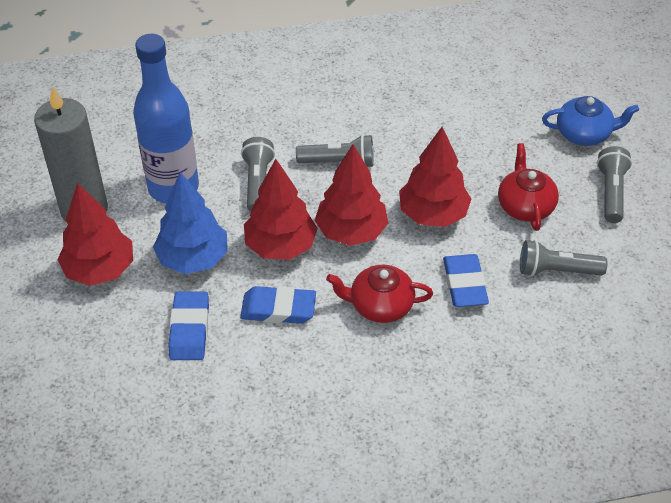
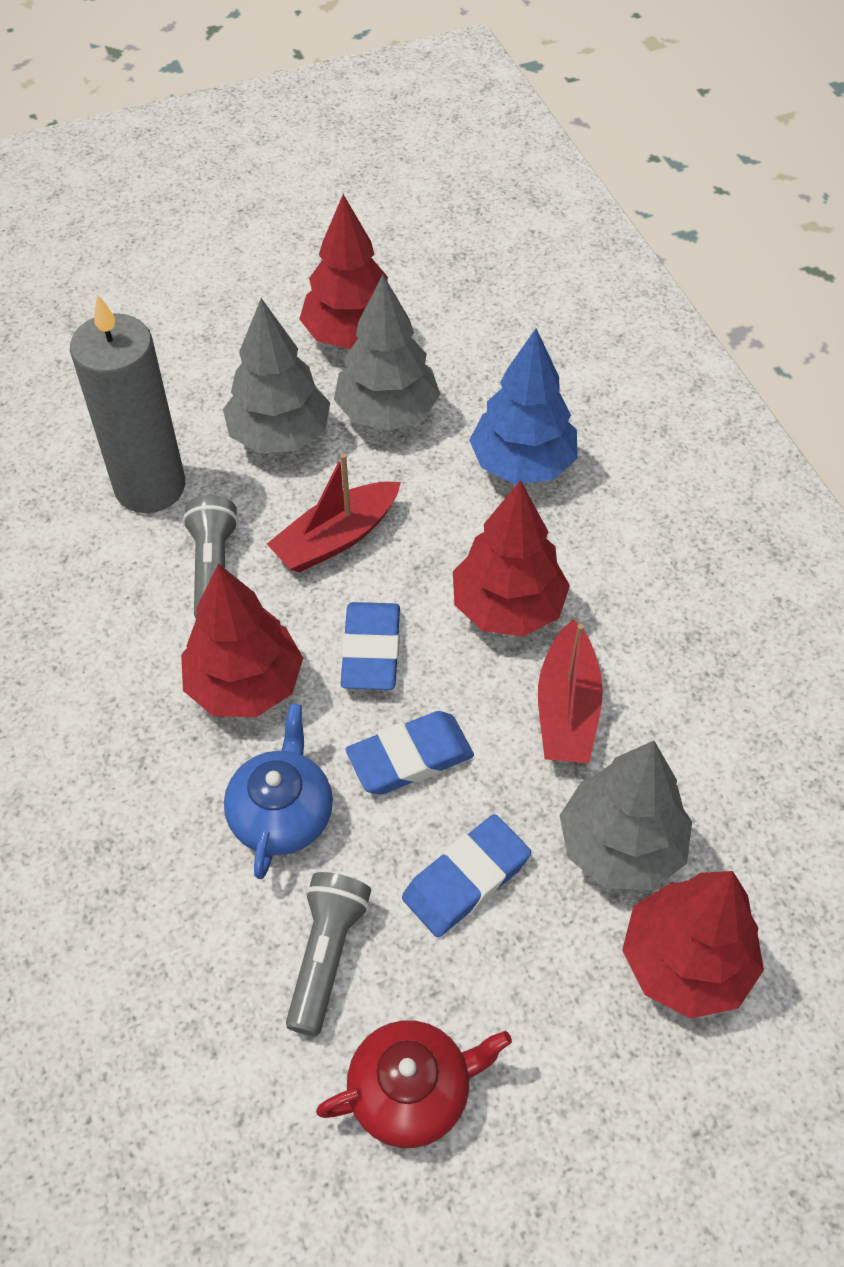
blue bottle: 1 -> 0
grey flashlight: 4 -> 2
grey tree: 0 -> 3
red boat: 0 -> 2
red teapot: 2 -> 1

